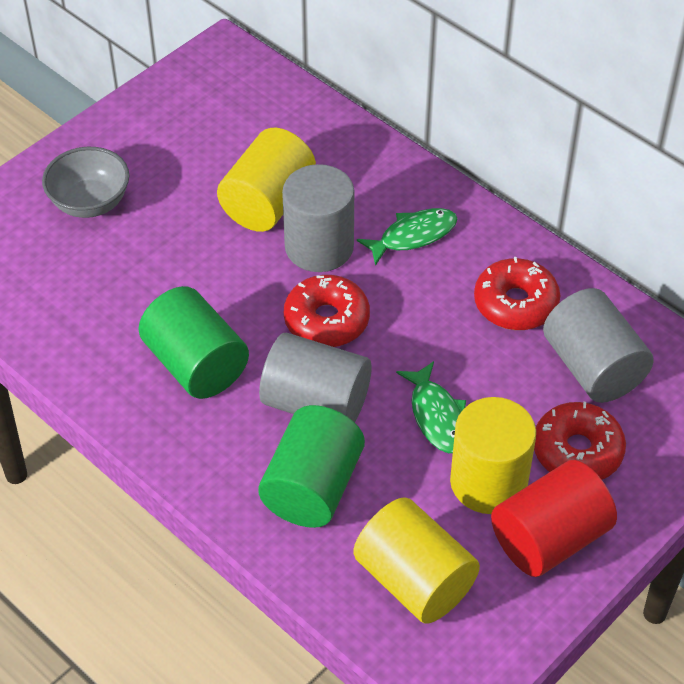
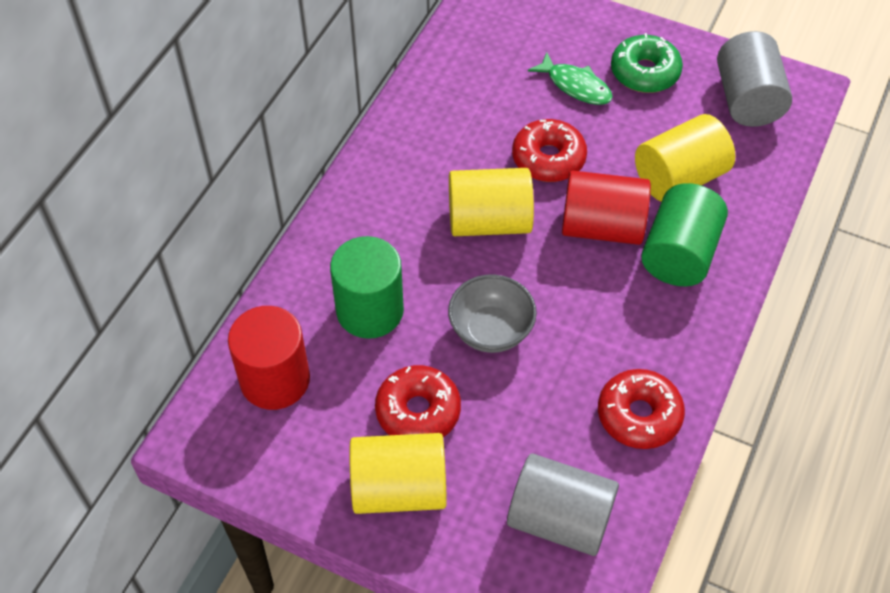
green donut: 0 -> 1
green fish: 2 -> 1
grey cylinder: 3 -> 2
red cylinder: 1 -> 2

